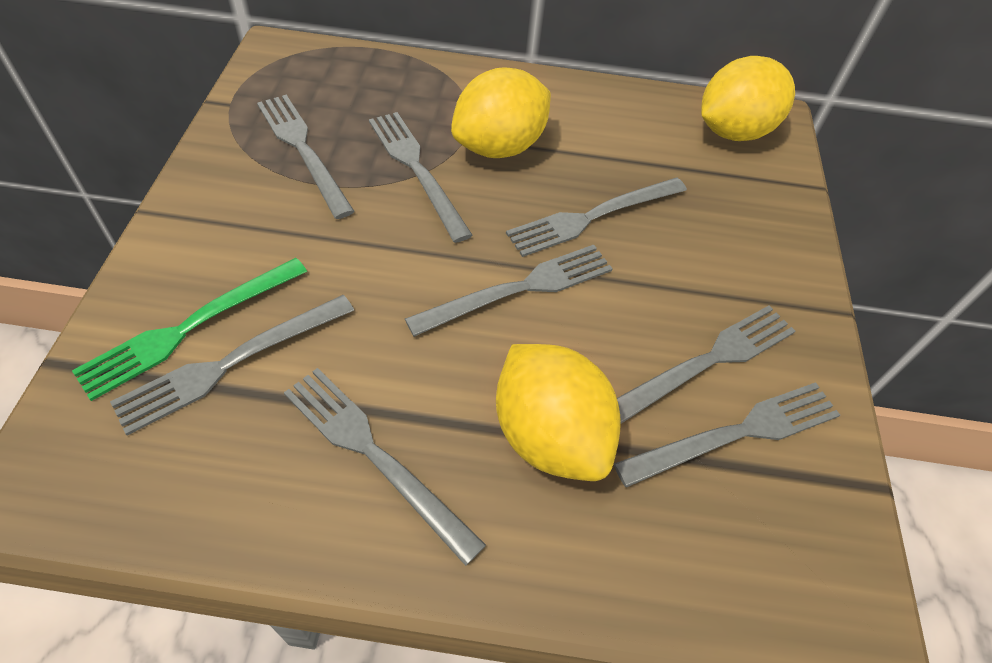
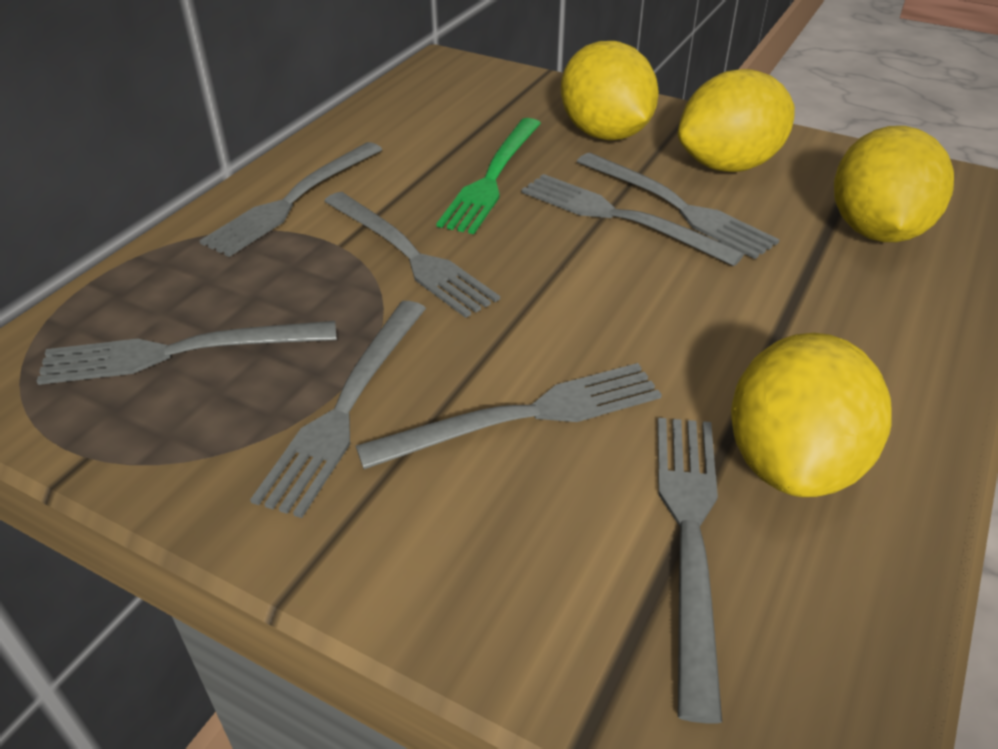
yellow lemon: 3 -> 4

